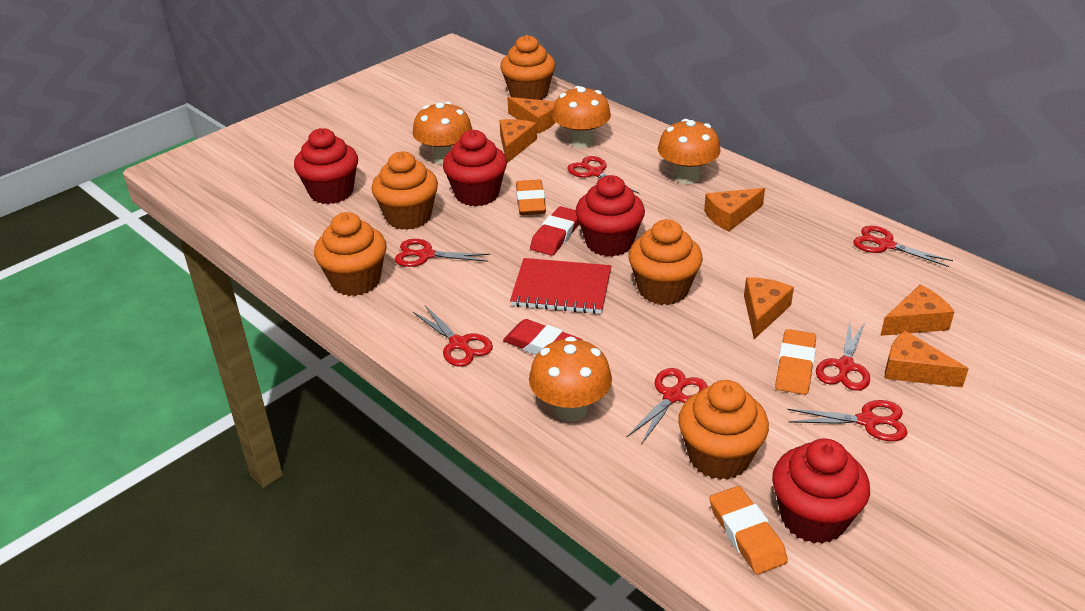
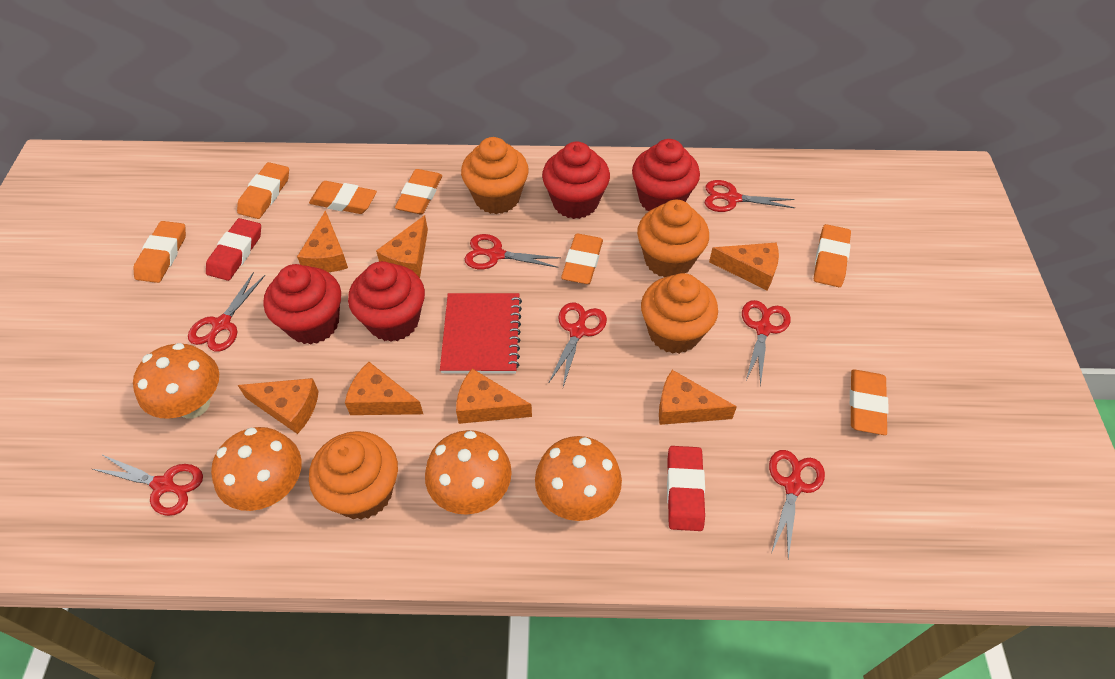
orange cheese: 6 -> 7
orange cupcake: 5 -> 4
orange eraser: 3 -> 7

